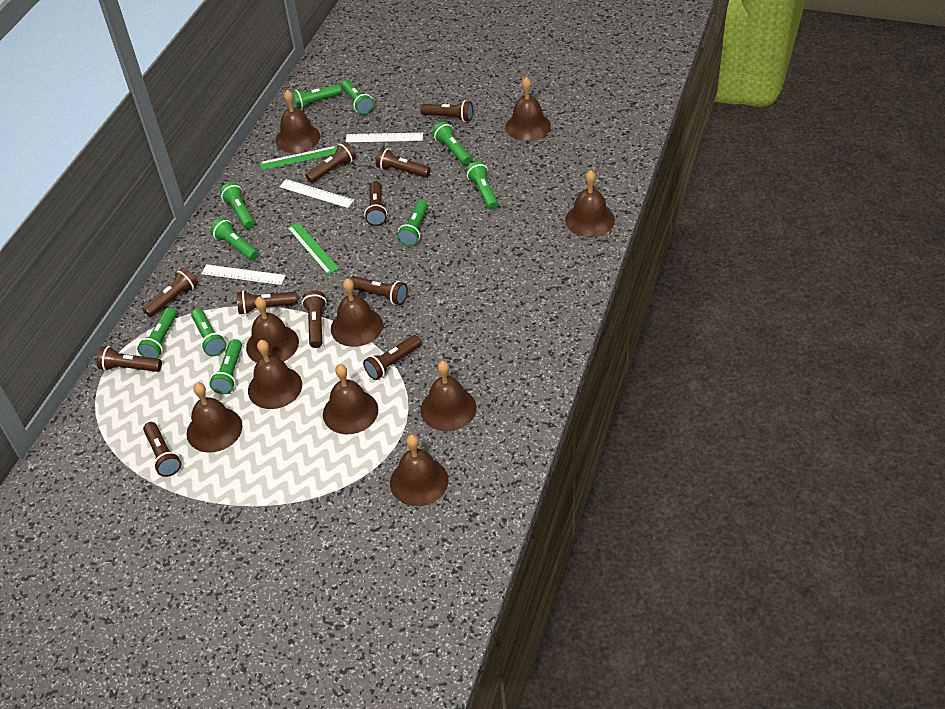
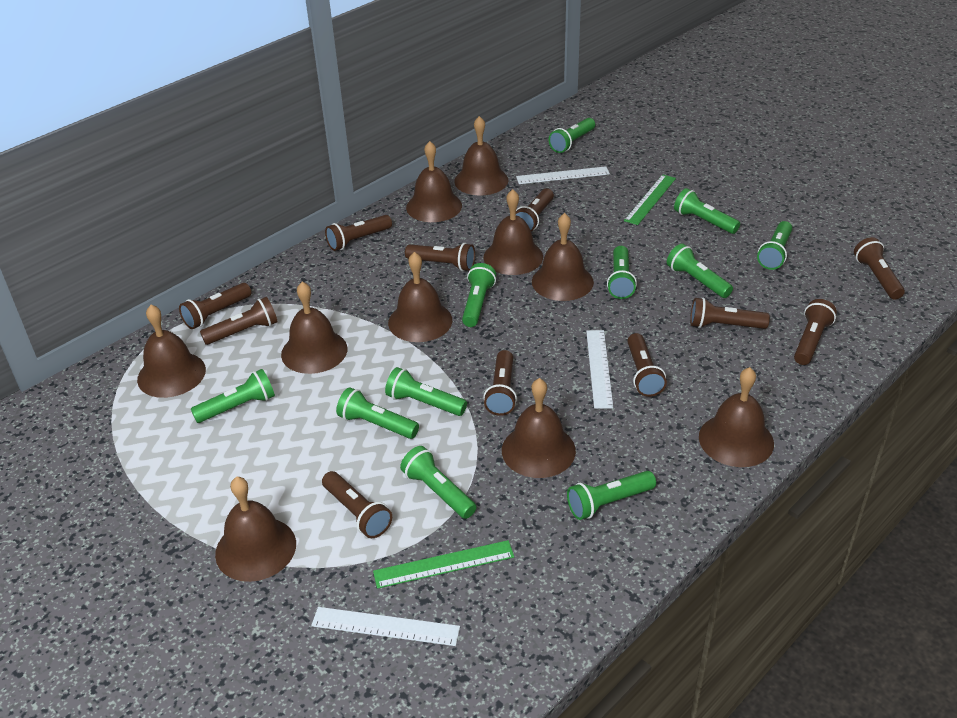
green flashlight: 10 -> 11

